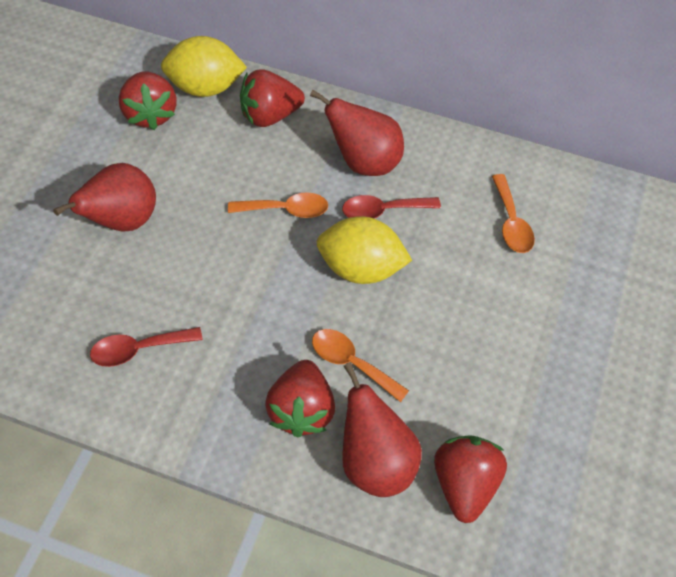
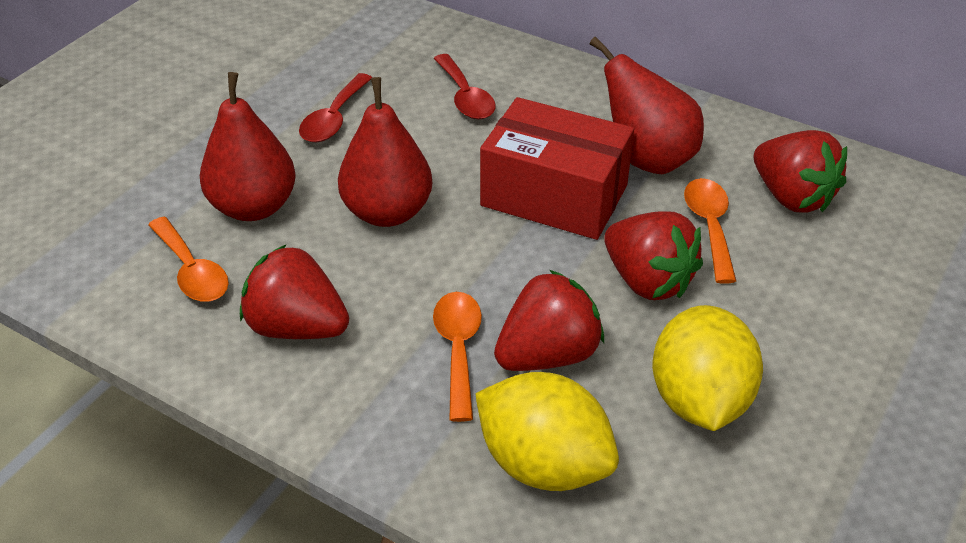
red box: 0 -> 1

